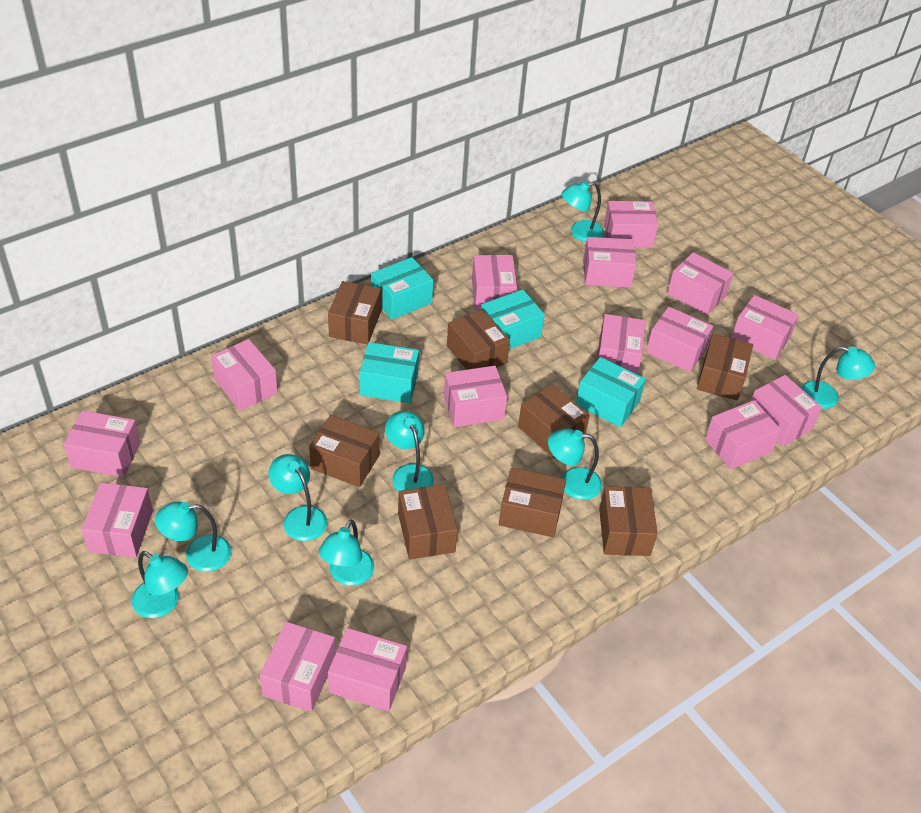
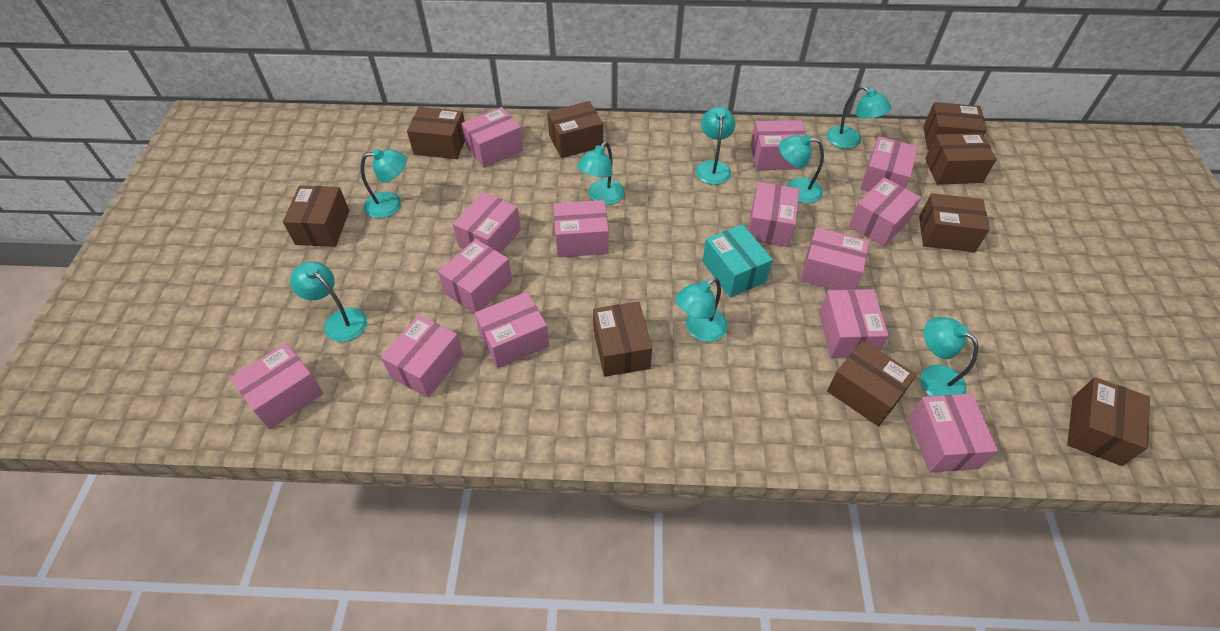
brown box: 8 -> 9
pink box: 15 -> 14
turquoise box: 4 -> 1

